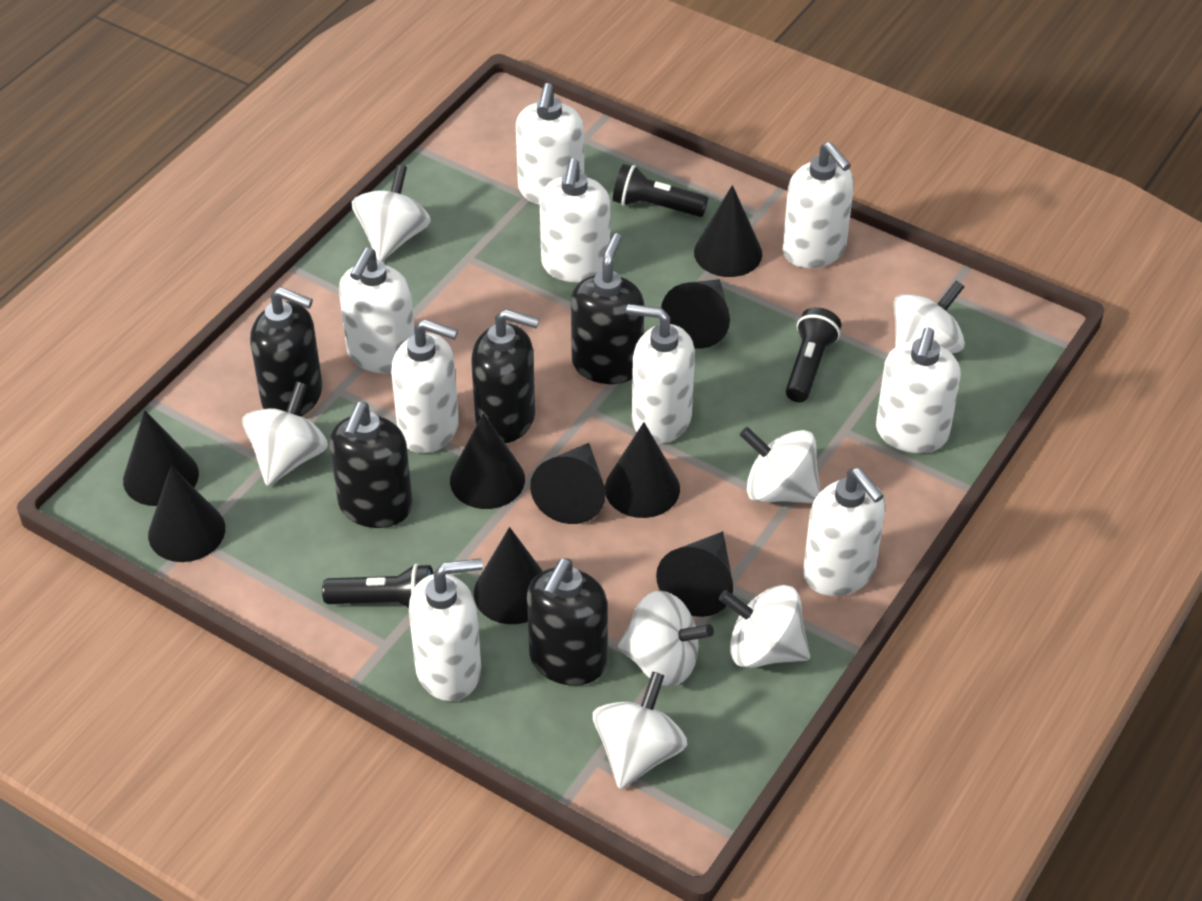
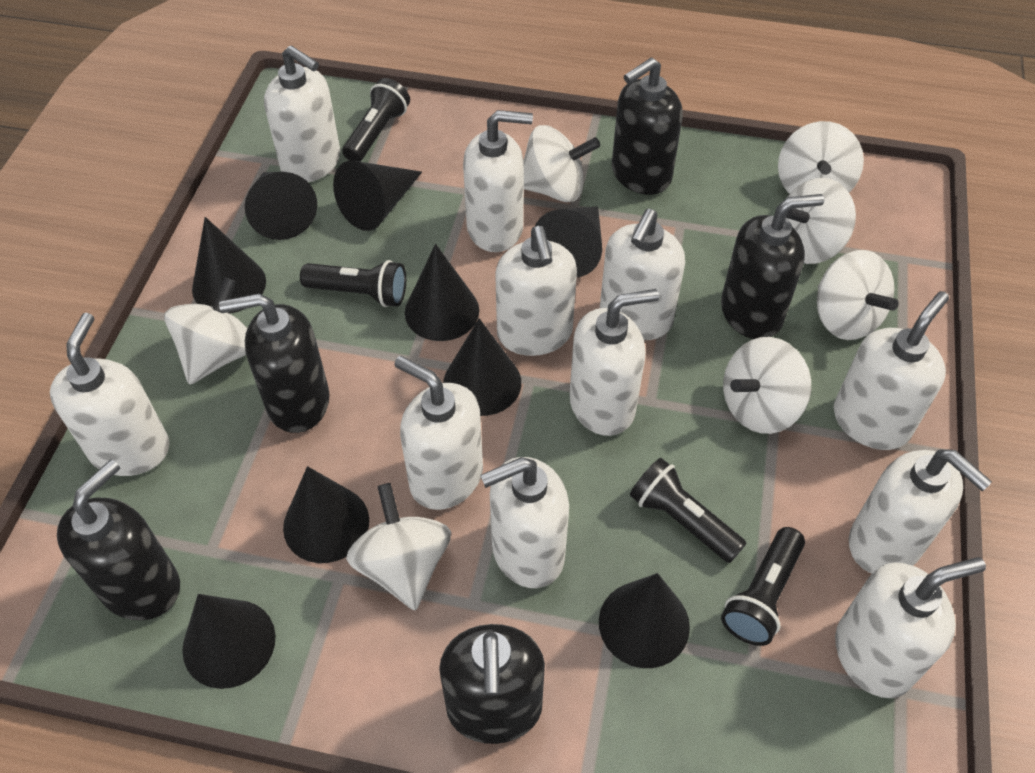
black flashlight: 3 -> 4
white soap dispenser: 9 -> 11

